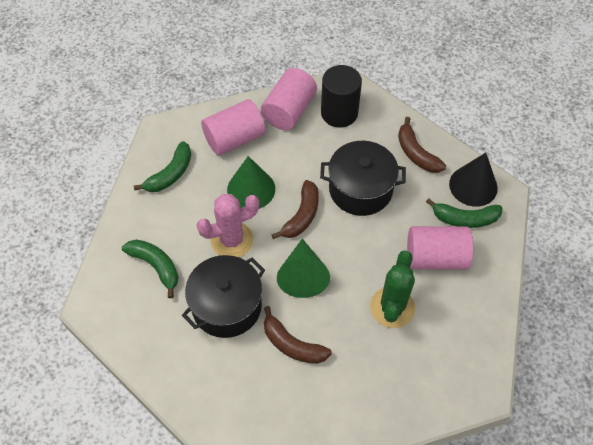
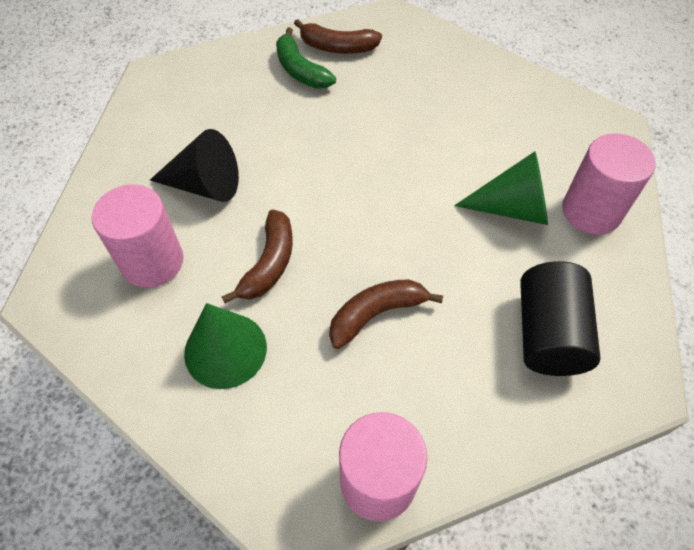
black pot: 2 -> 0
green banana: 3 -> 1
green cactus: 1 -> 0
pink cactus: 1 -> 0

